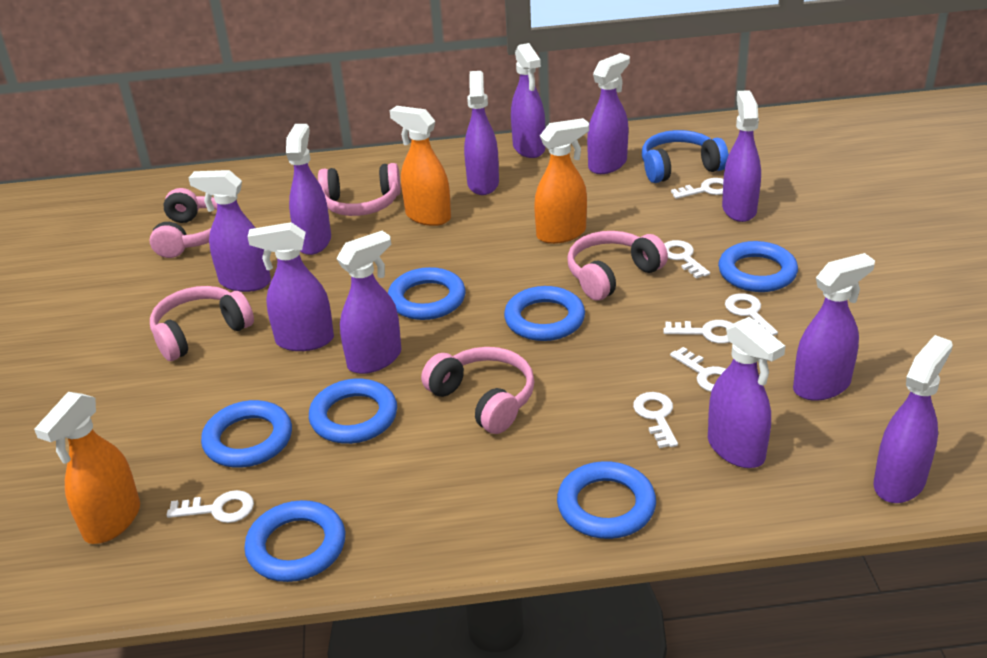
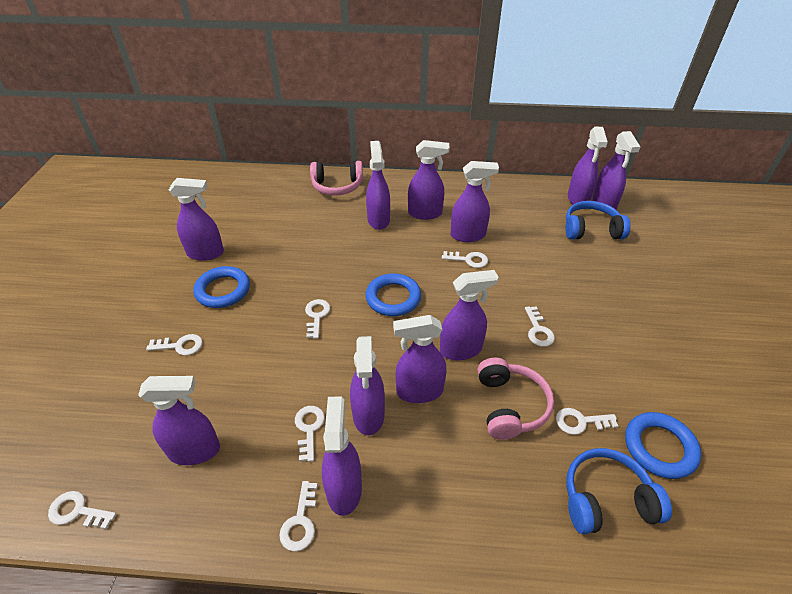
blue headphones: 1 -> 2
blue ring: 7 -> 3
orange spray bottle: 3 -> 0
pink headphones: 5 -> 2
white key: 7 -> 8

